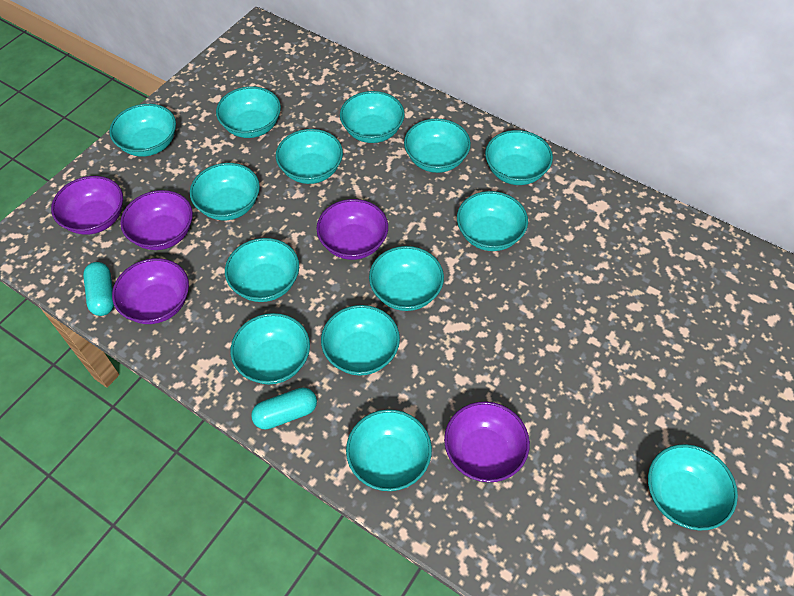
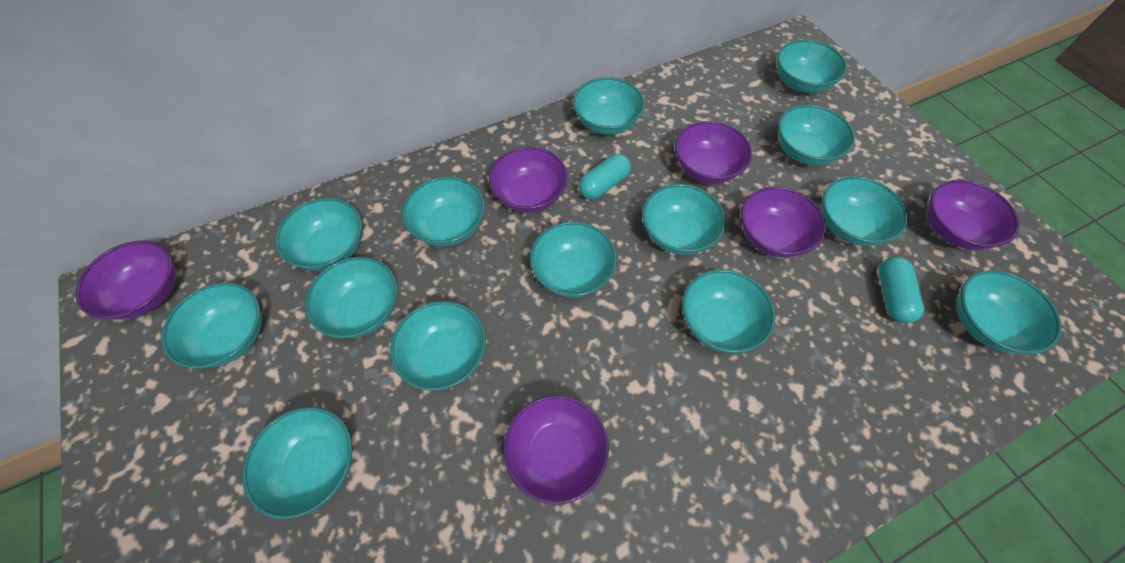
purple bowl: 5 -> 6

